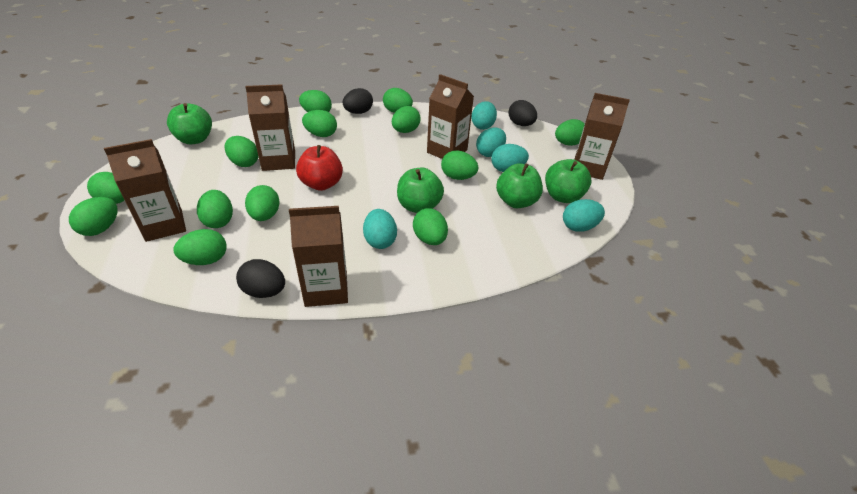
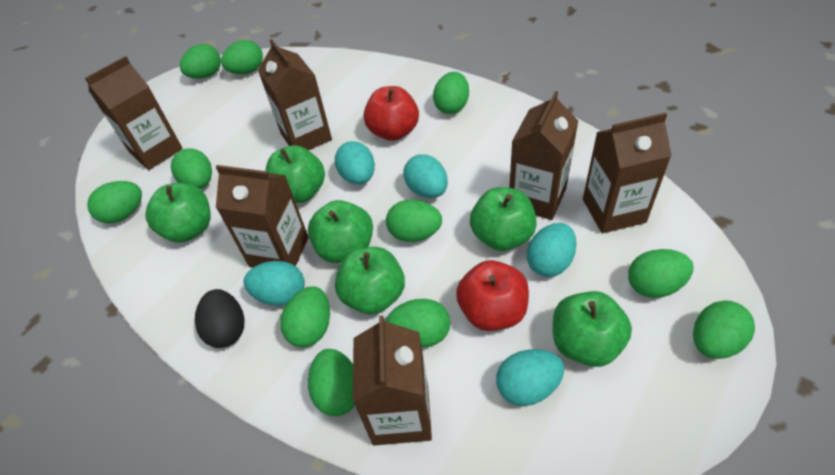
black egg: 3 -> 1
brown carton: 5 -> 6
green apple: 4 -> 6
green egg: 13 -> 11
red apple: 1 -> 2

